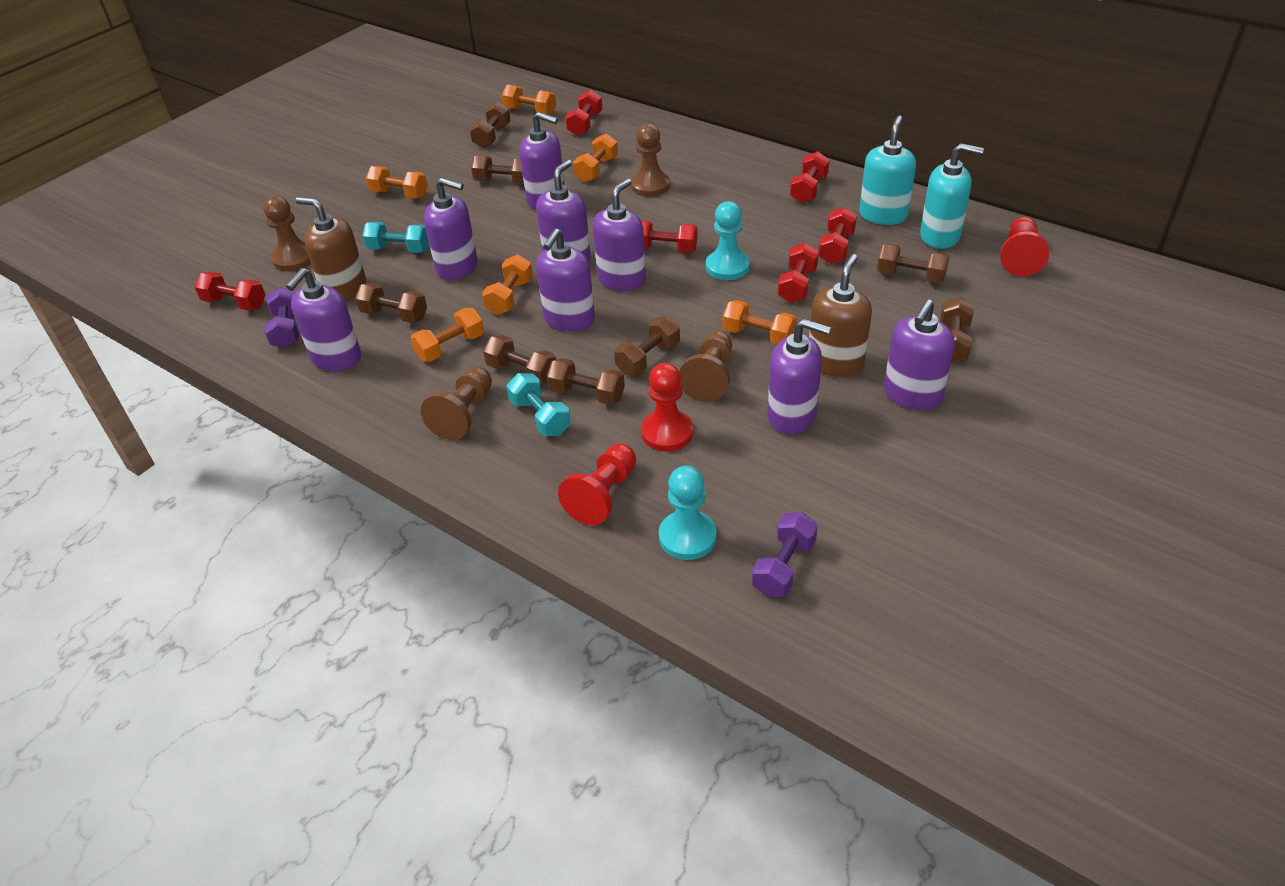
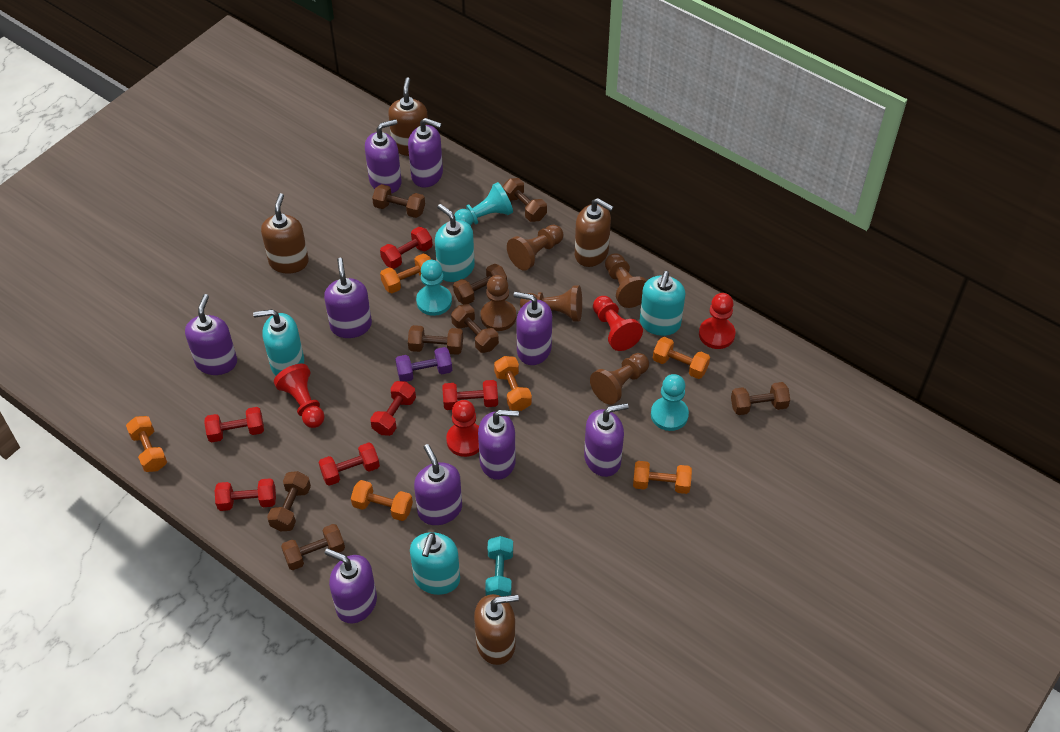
brown pawn: 4 -> 5
brown soap dispenser: 2 -> 4
purple dumbbell: 2 -> 1
purple soap dispenser: 8 -> 9
red pawn: 3 -> 4
turquoise dumbbell: 2 -> 1
turquoise pawn: 2 -> 3
turquoise soap dispenser: 2 -> 4

